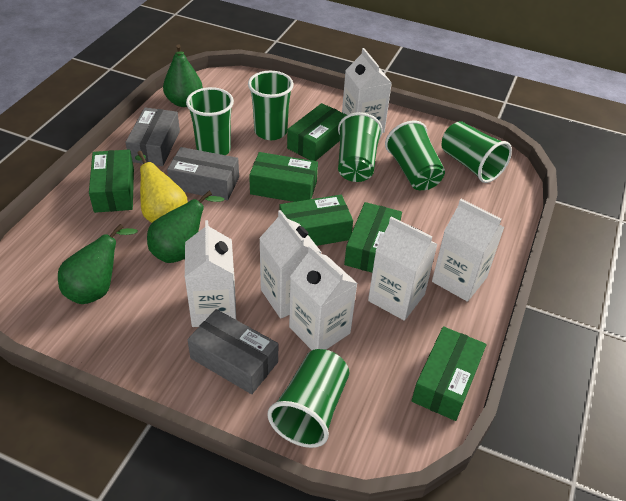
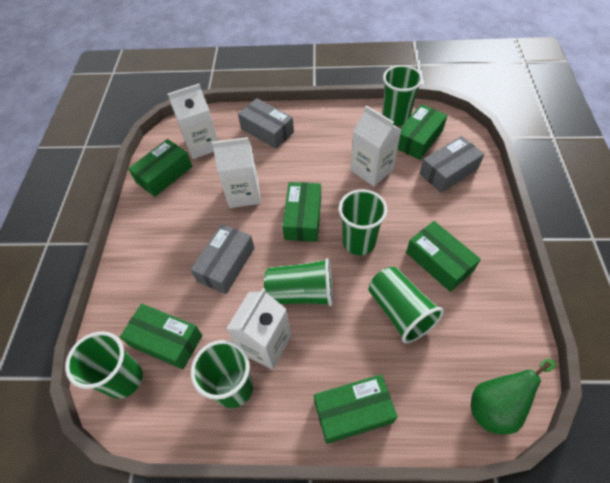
green pear: 3 -> 1
white carton: 6 -> 4
yellow pear: 1 -> 0

